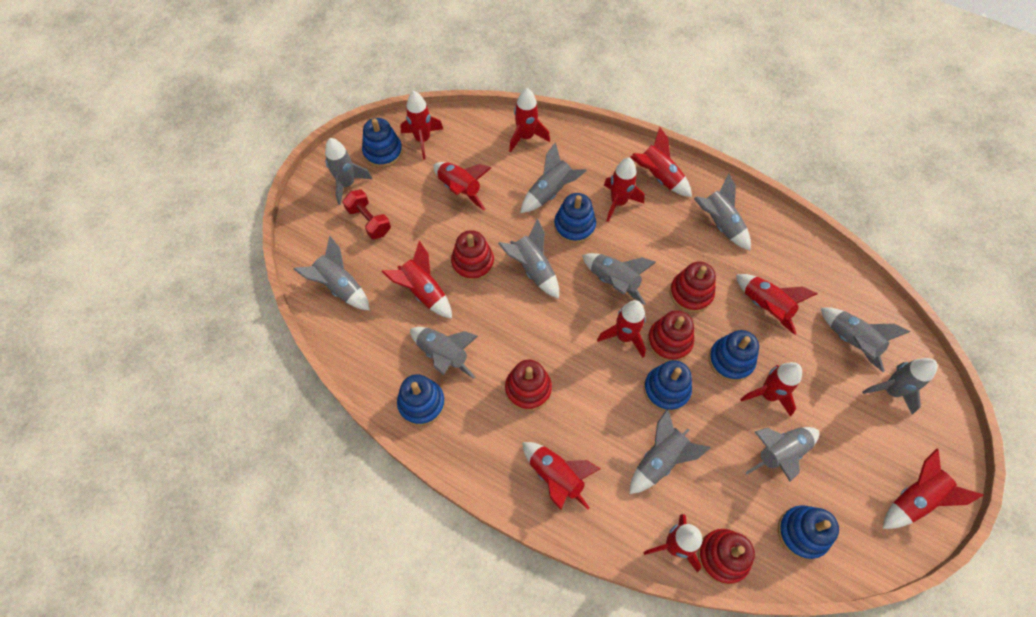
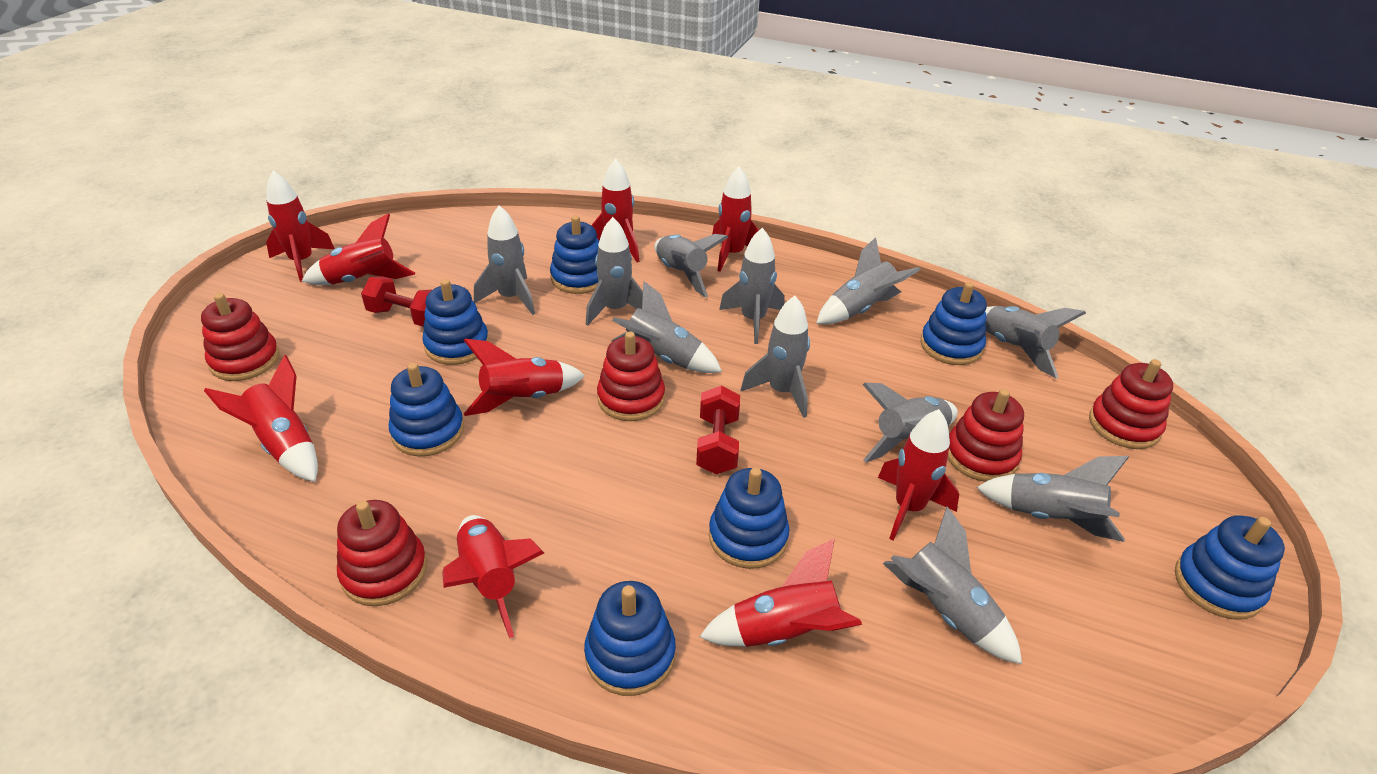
blue stacking toy: 6 -> 7
red dumbbell: 1 -> 2
red rocket: 12 -> 9

